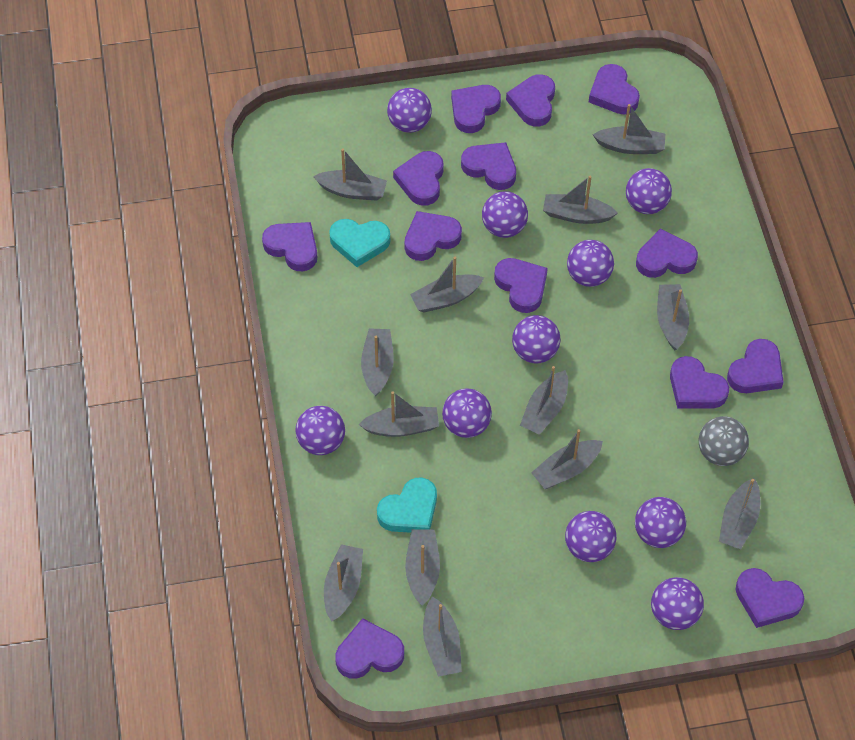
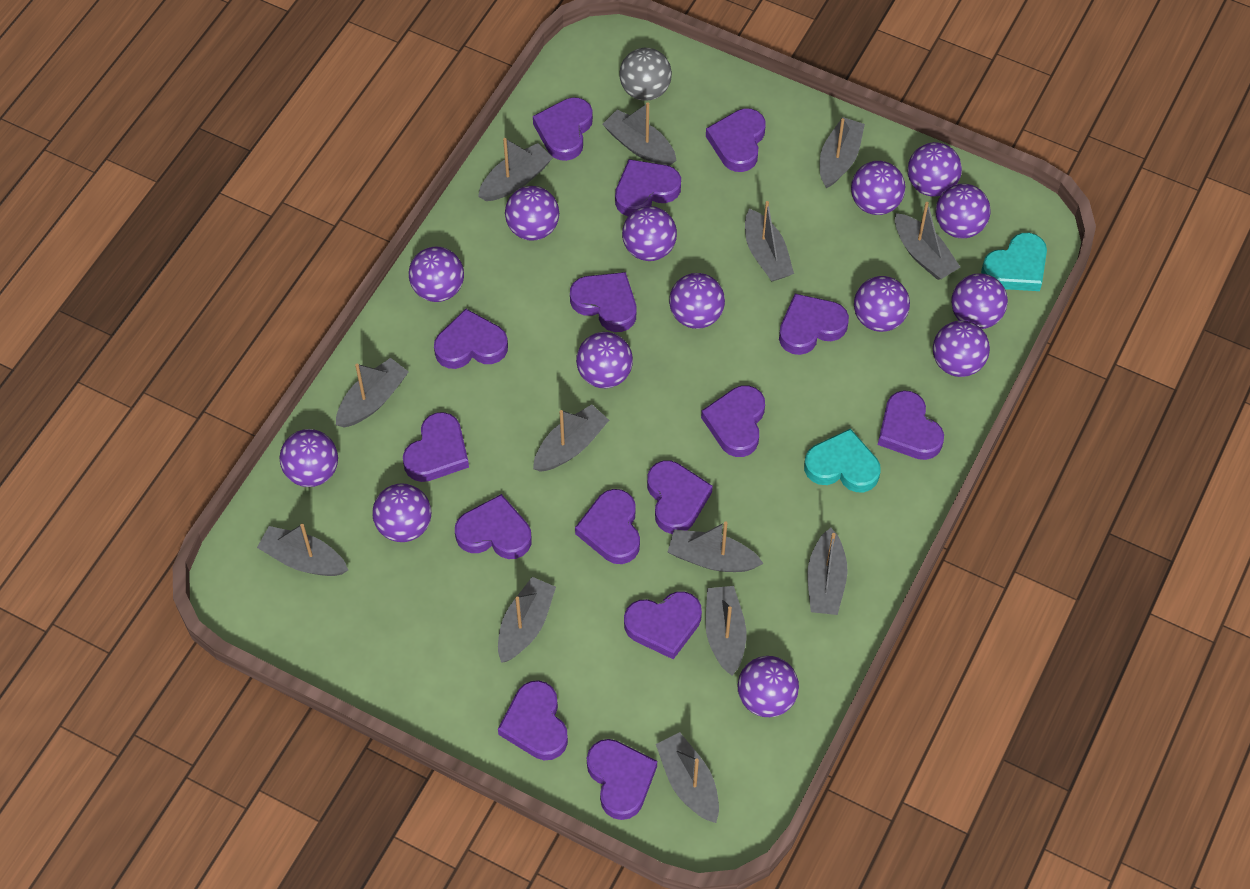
purple ball: 10 -> 14
purple heart: 13 -> 15

